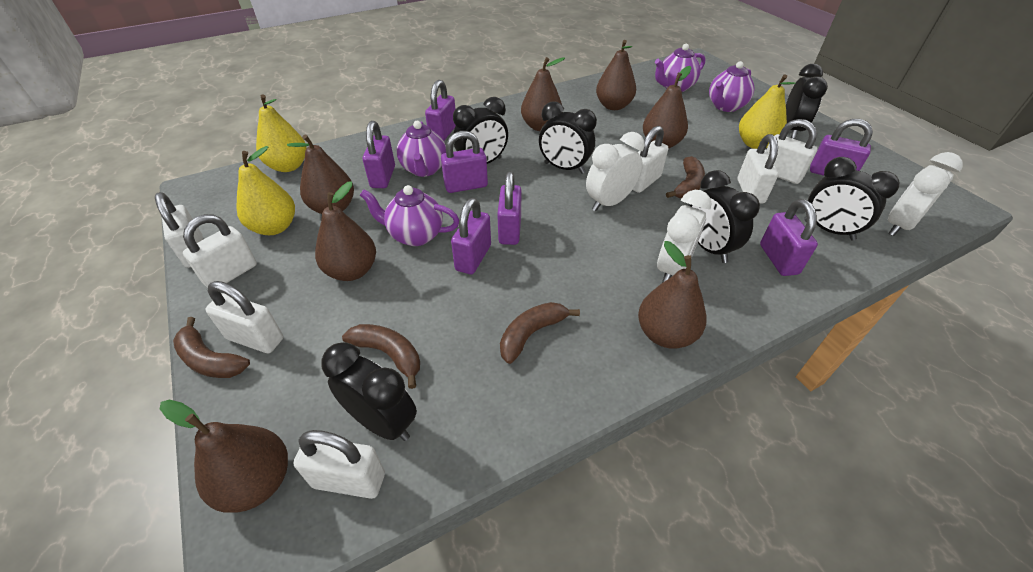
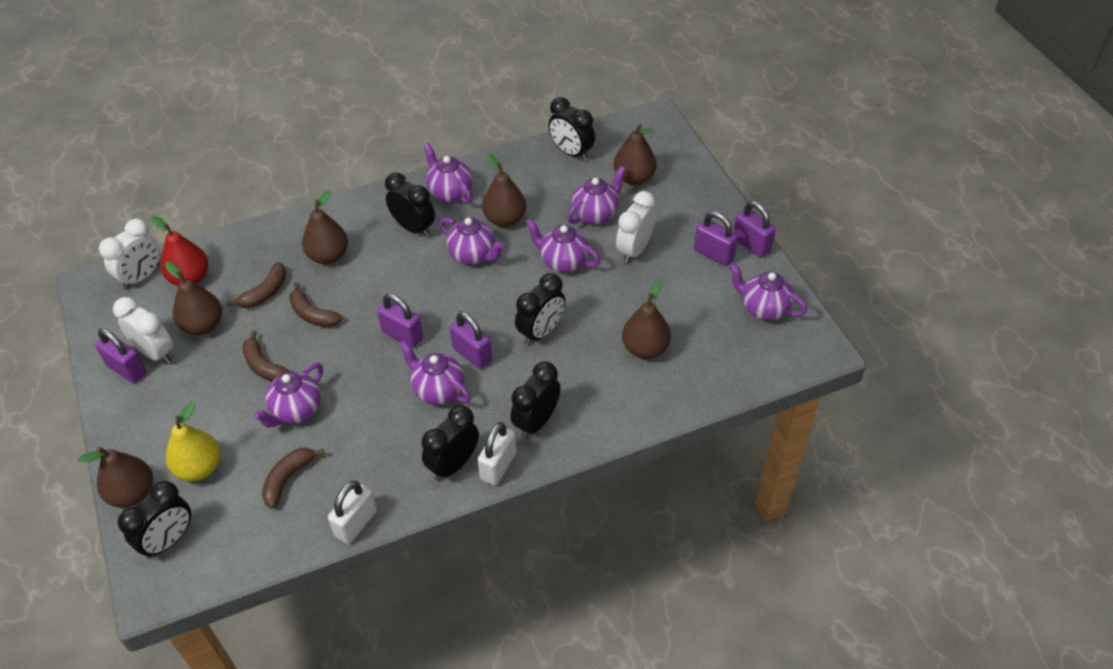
brown pear: 7 -> 6
purple padlock: 7 -> 5
purple teapot: 4 -> 7
red pear: 0 -> 1
white padlock: 7 -> 2
yellow pear: 3 -> 1

